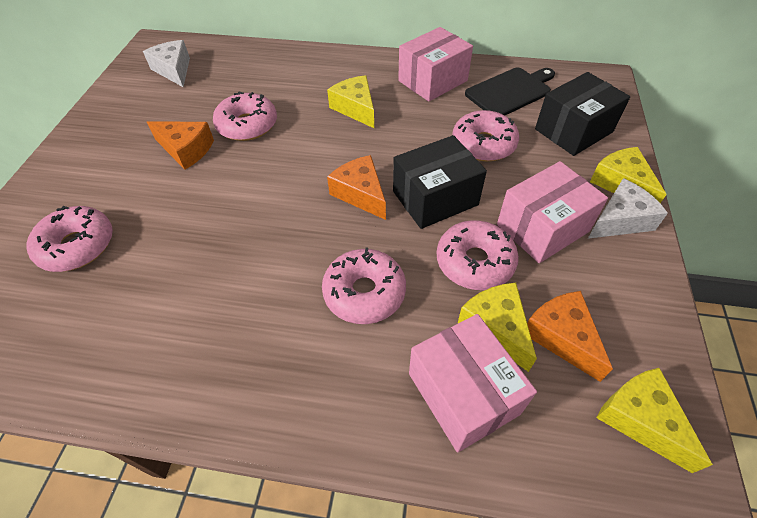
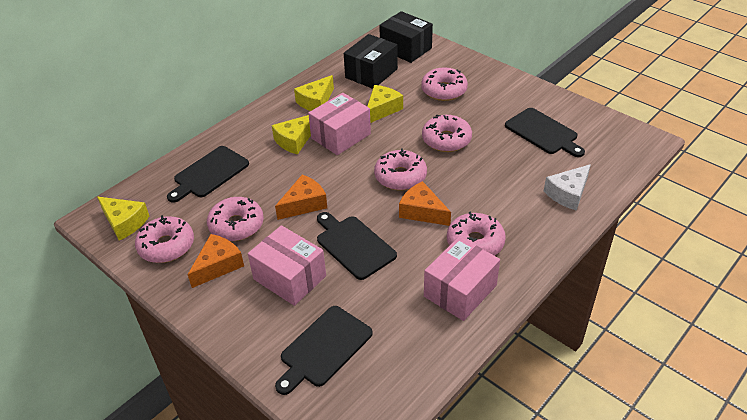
black cutting board: 1 -> 4
pink donut: 5 -> 6
white cheese: 2 -> 1

